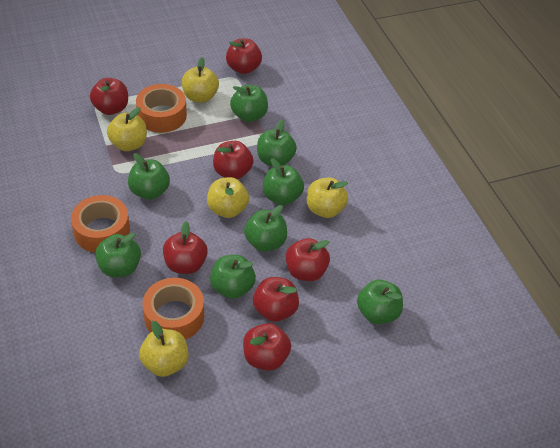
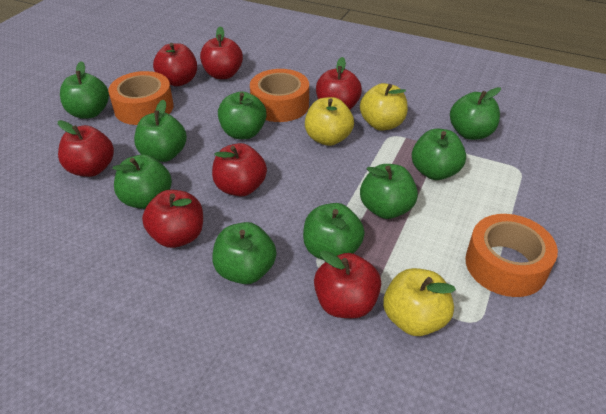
green apple: 8 -> 9
yellow apple: 5 -> 3

